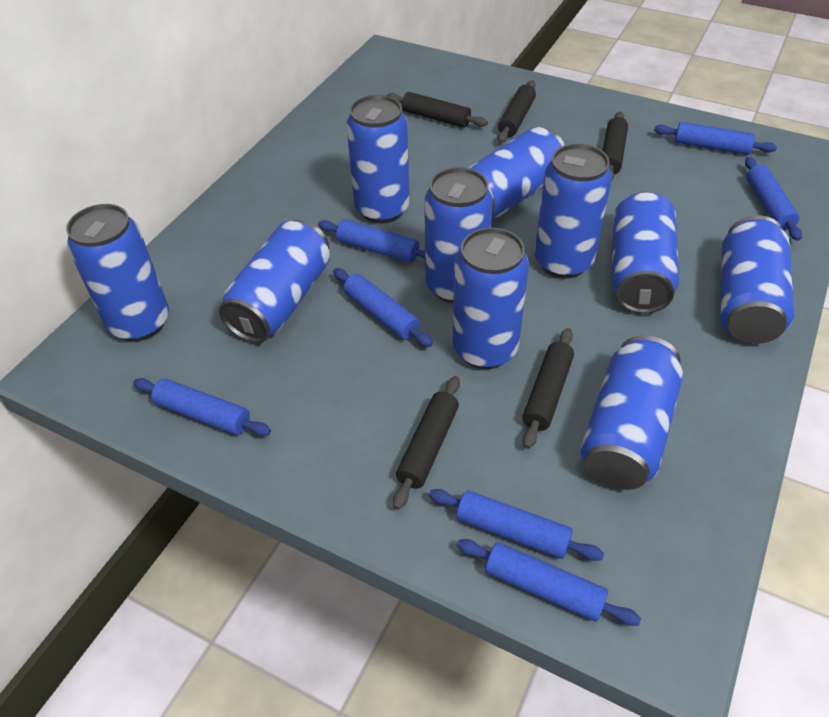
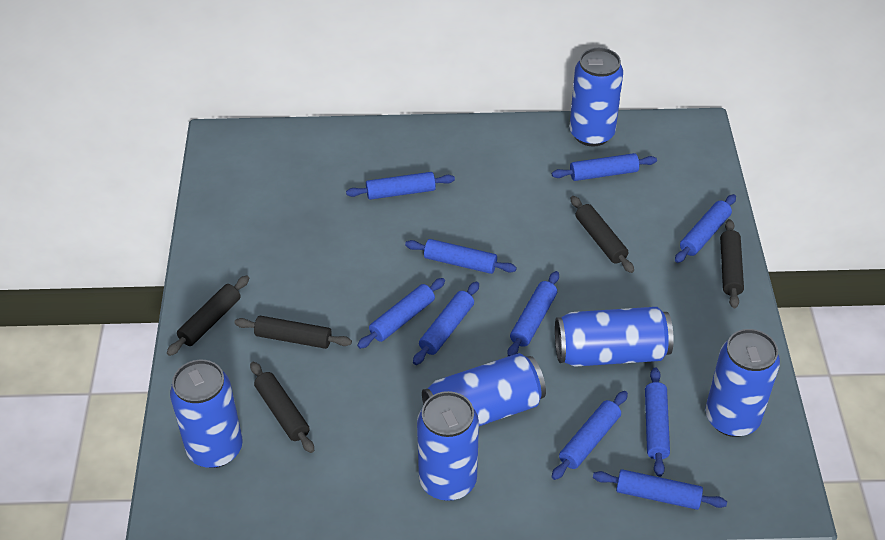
blue can: 10 -> 6
blue rolling pin: 7 -> 10

